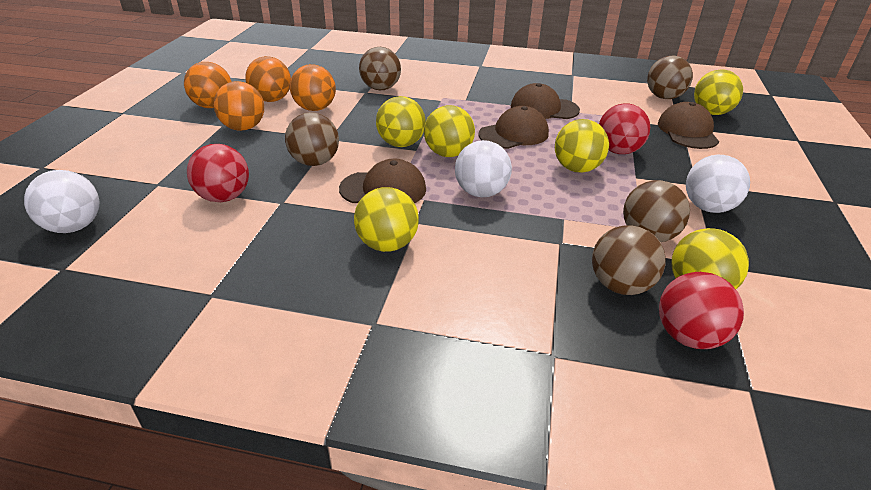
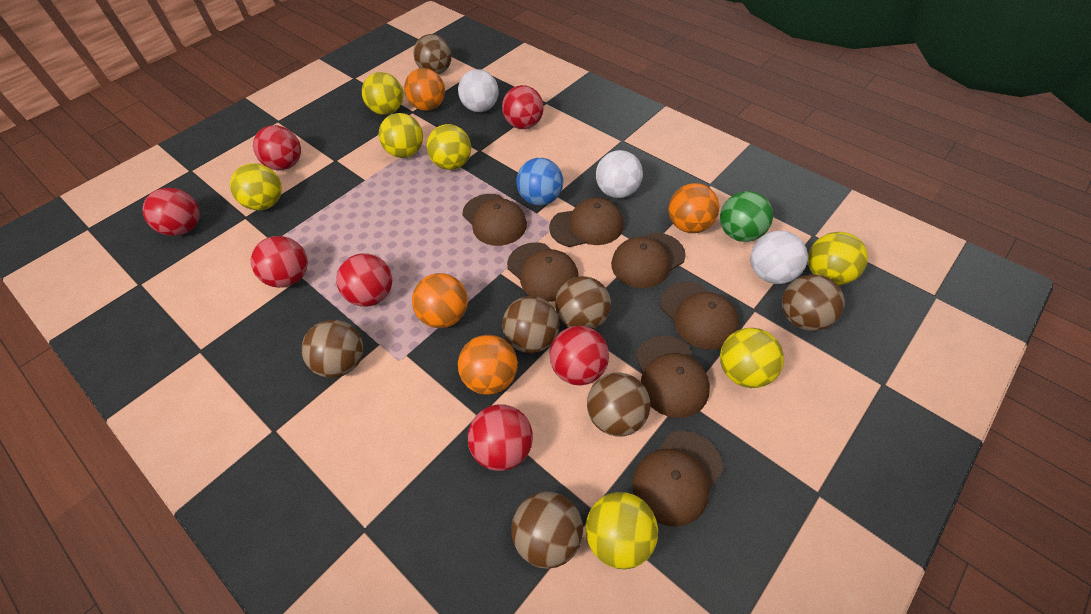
blue ball: 0 -> 1
brown ball: 5 -> 7
brown cap: 4 -> 7
green ball: 0 -> 1
red ball: 3 -> 7
yellow ball: 6 -> 7

